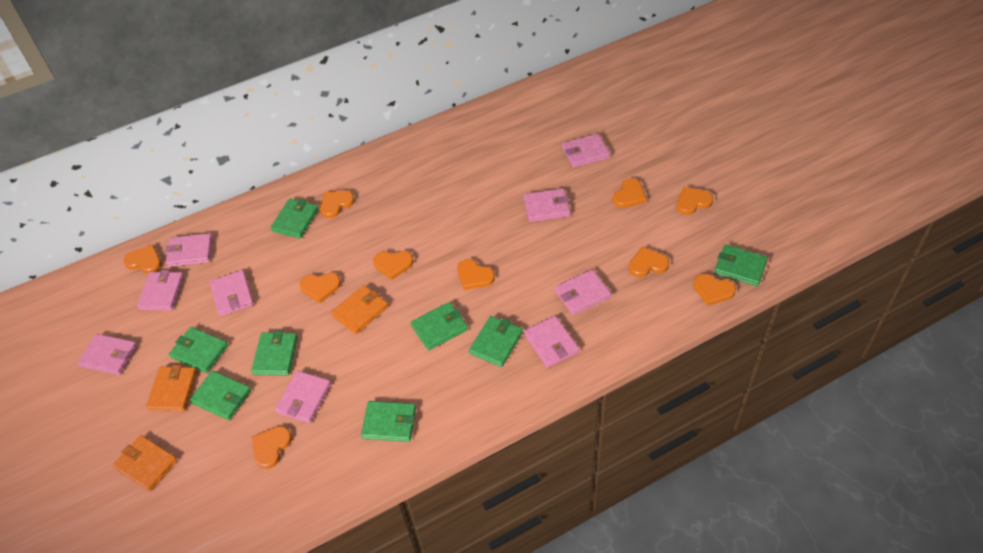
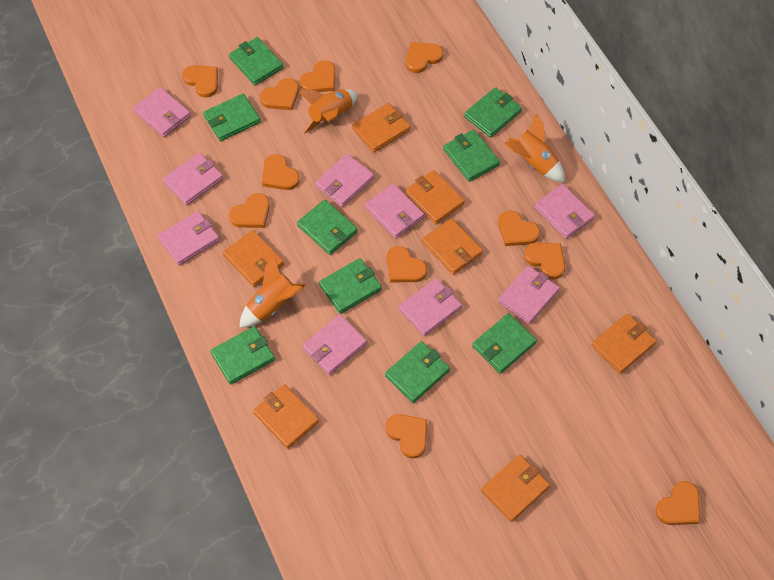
green wallet: 8 -> 9
orange heart: 10 -> 11
orange rocket: 0 -> 3
orange wallet: 3 -> 7

